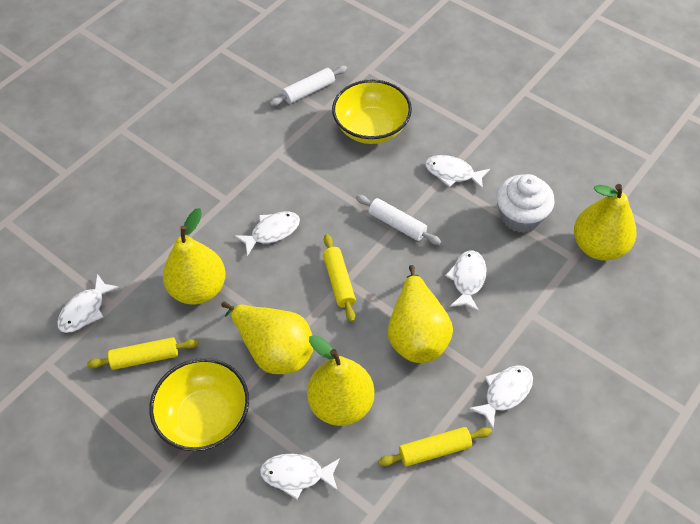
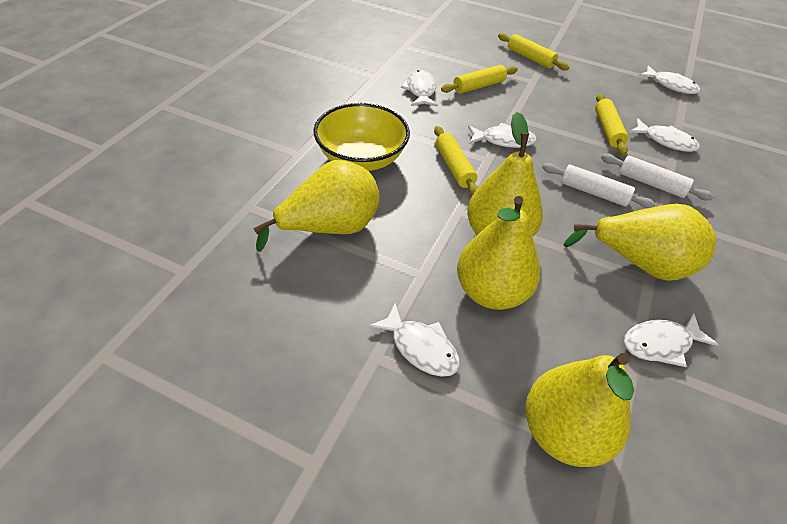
white cupcake: 1 -> 0
yellow bowl: 2 -> 1
yellow rolling pin: 3 -> 4

